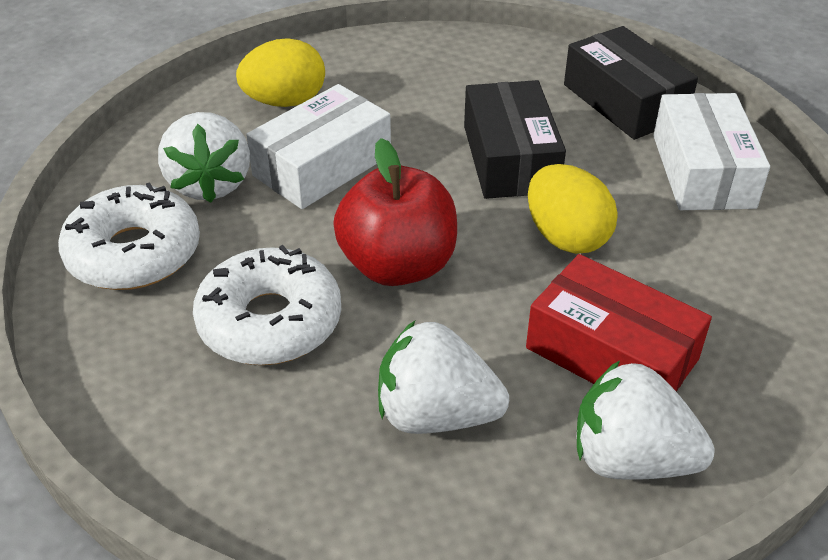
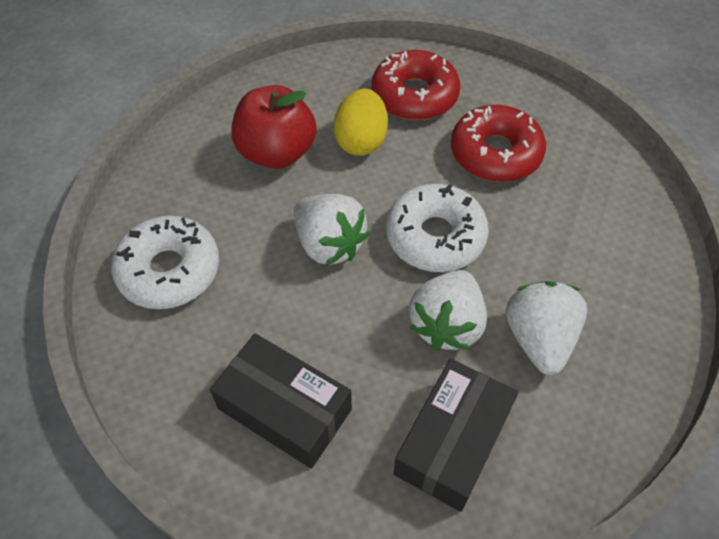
red box: 1 -> 0
red donut: 0 -> 2
white box: 2 -> 0
yellow egg: 2 -> 1

